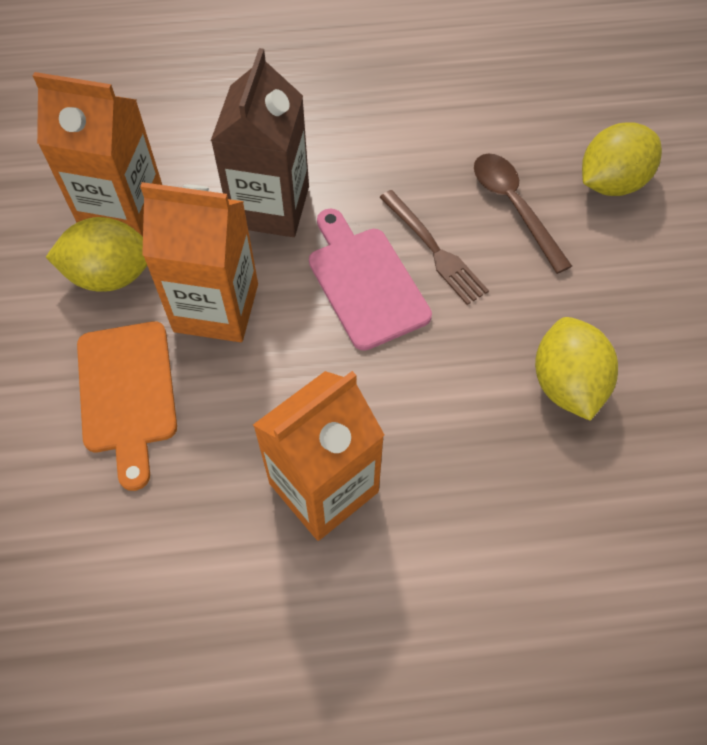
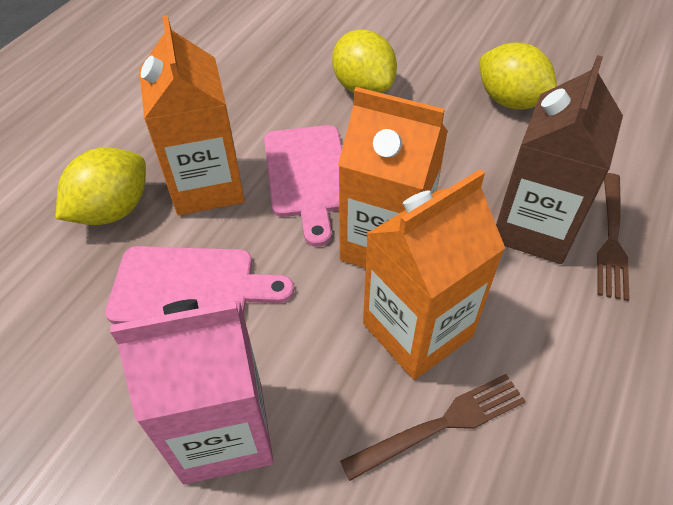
brown fork: 1 -> 2
brown spoon: 1 -> 0
orange cutting board: 1 -> 0
pink carton: 0 -> 1
pink cutting board: 1 -> 2

